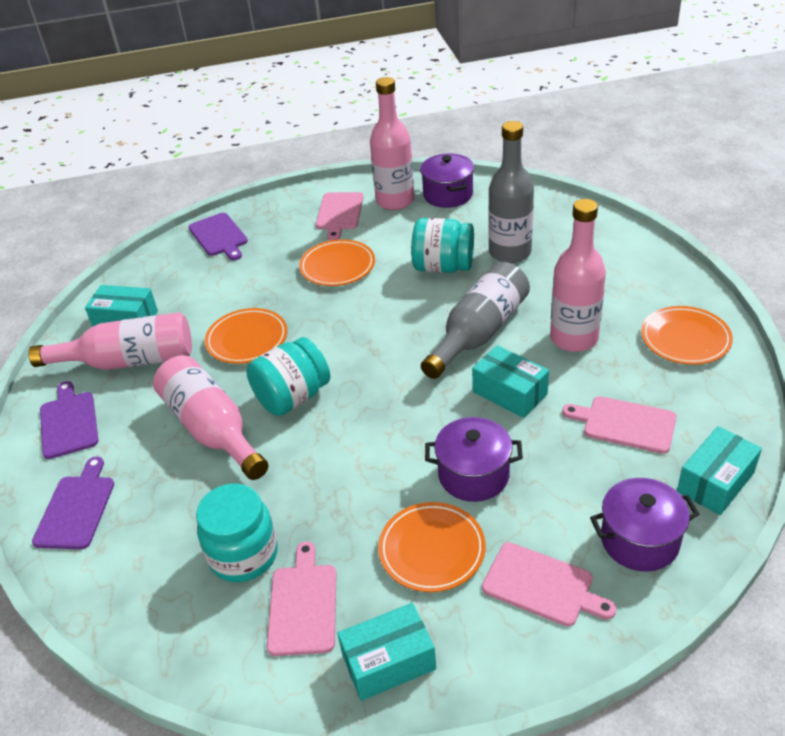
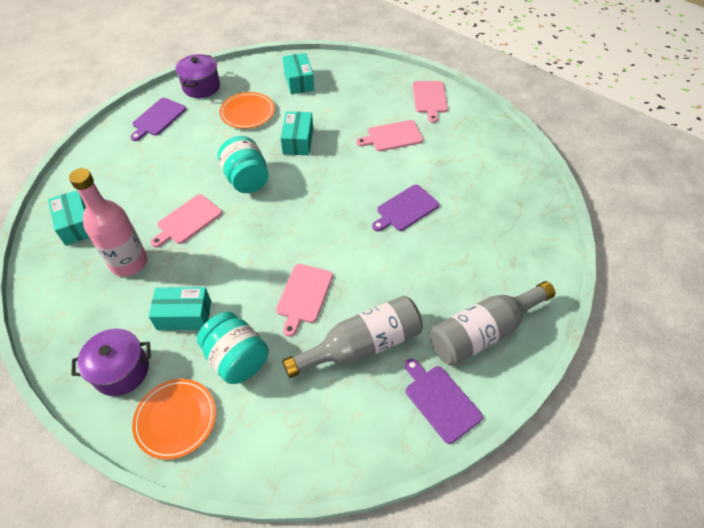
orange plate: 4 -> 2
pink bottle: 4 -> 1
purple pot: 3 -> 2
turquoise jar: 3 -> 2

